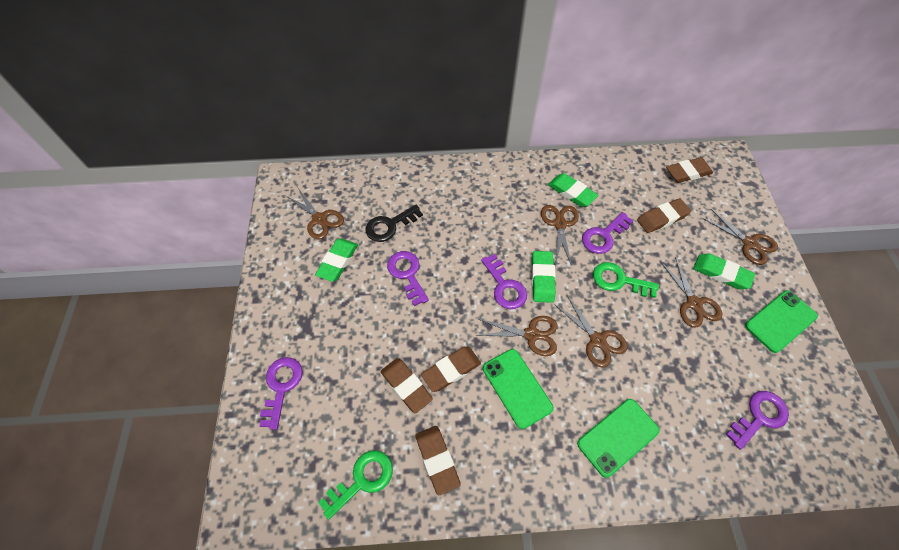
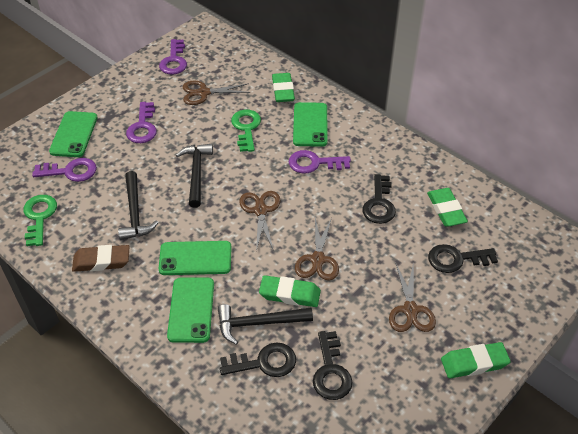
black hammer: 0 -> 3
black key: 1 -> 4
brown eraser: 5 -> 1
brown scissors: 6 -> 4
green phone: 3 -> 4
purple key: 5 -> 4

